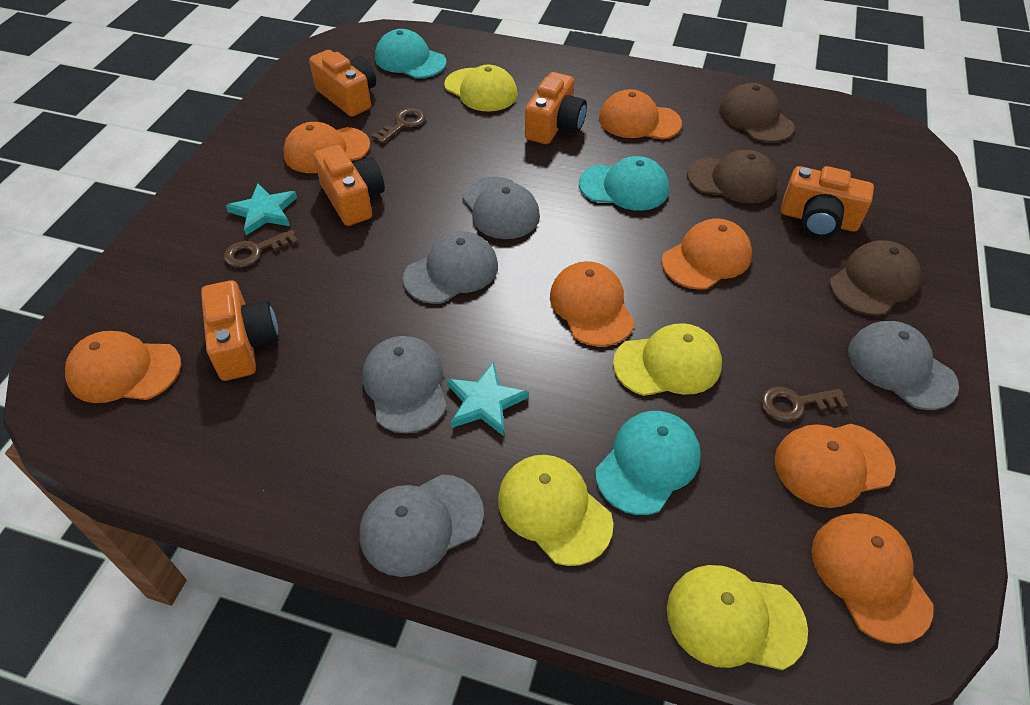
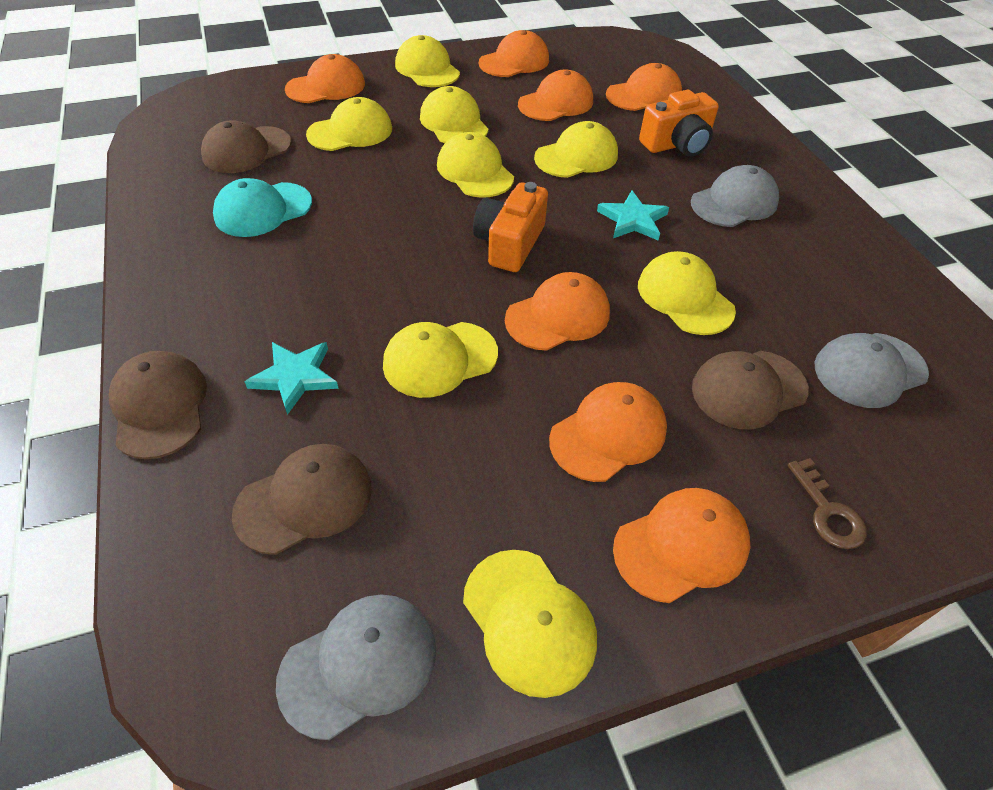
brown cap: 3 -> 4
brown key: 3 -> 1
grey cap: 5 -> 3
orange camera: 5 -> 2
turquoise cap: 3 -> 1
yellow cap: 4 -> 8

